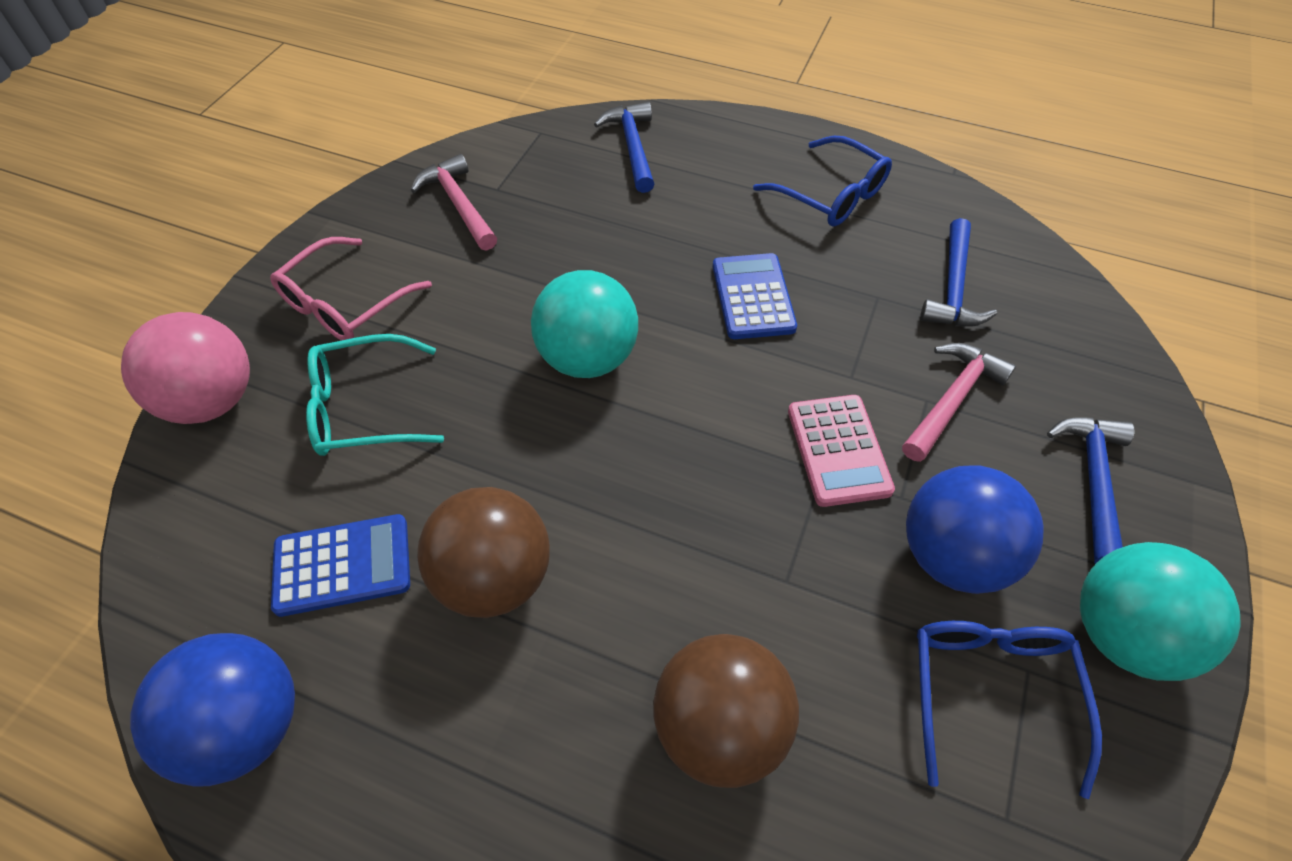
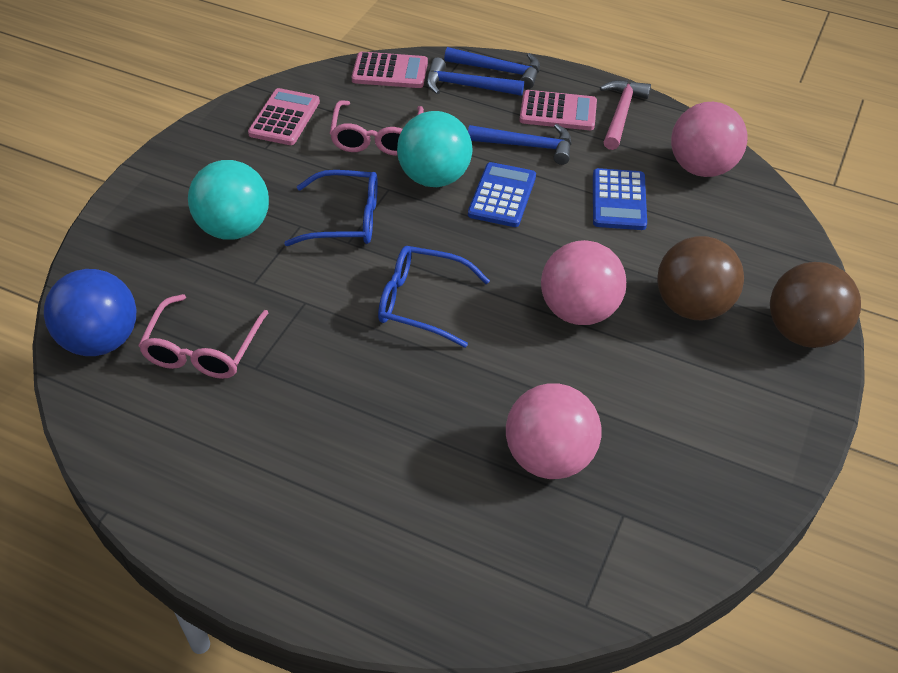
blue ball: 2 -> 1
pink ball: 1 -> 3
pink calculator: 1 -> 3
pink glasses: 1 -> 2
pink hammer: 2 -> 1
turquoise glasses: 1 -> 0

